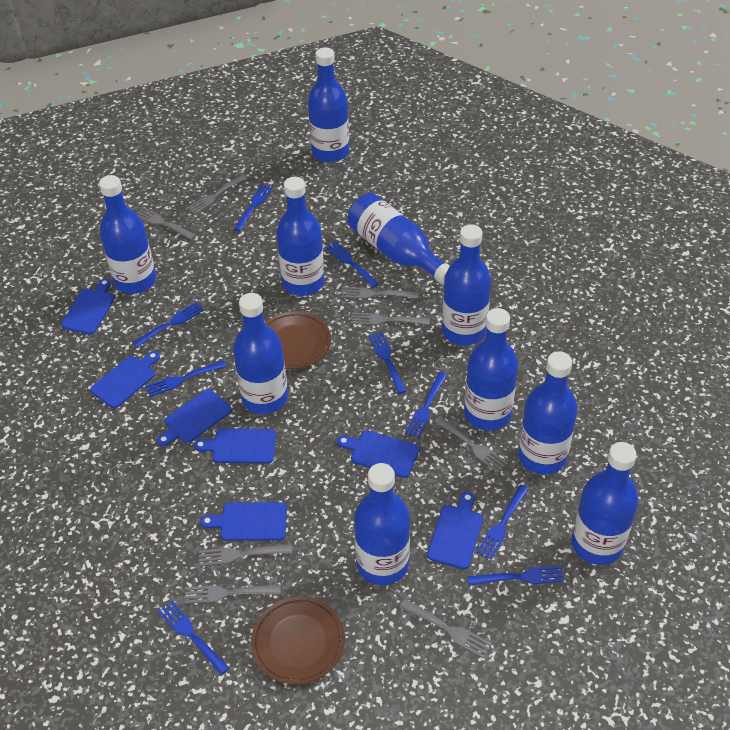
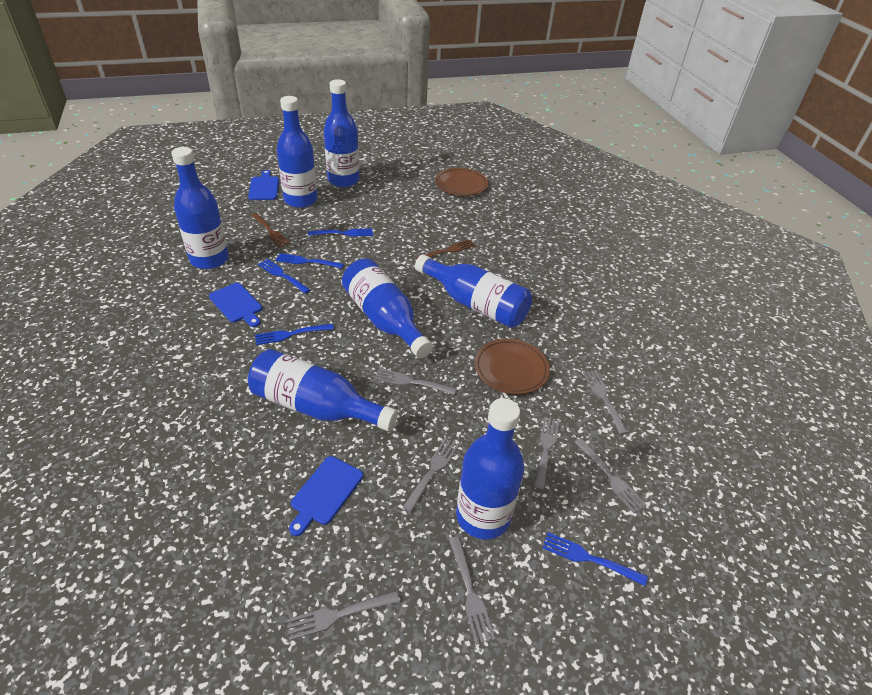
blue bottle: 10 -> 7
blue cutting board: 7 -> 3
blue fork: 9 -> 5
brown fork: 0 -> 2
grey fork: 8 -> 7

